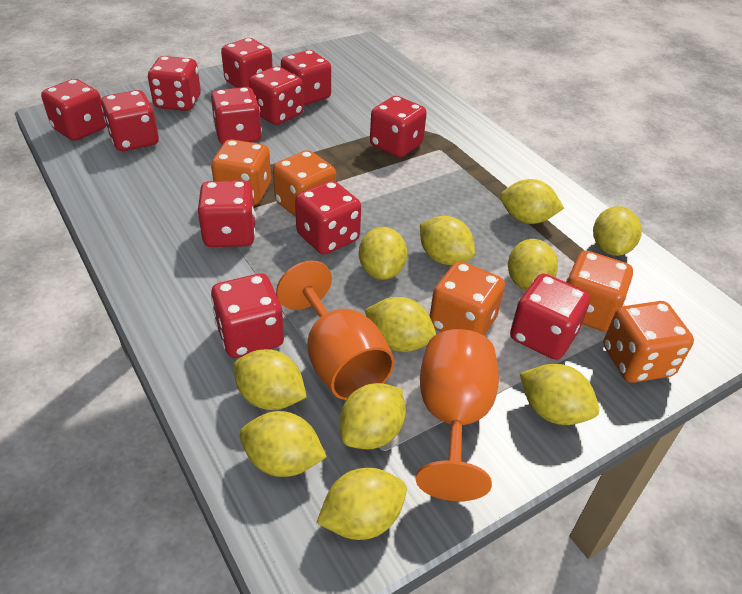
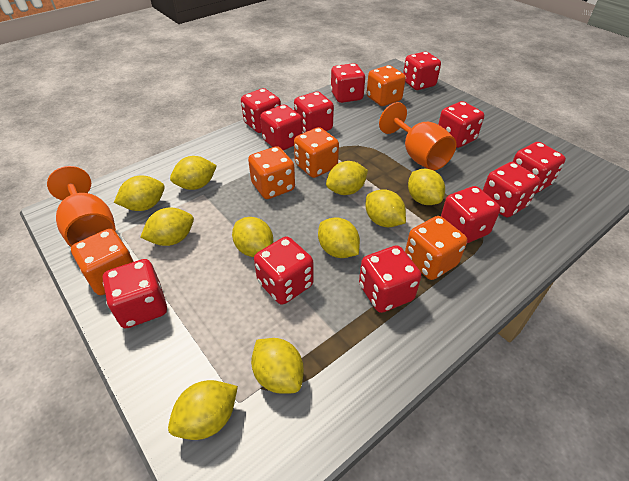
yellow lemon: 11 -> 10

